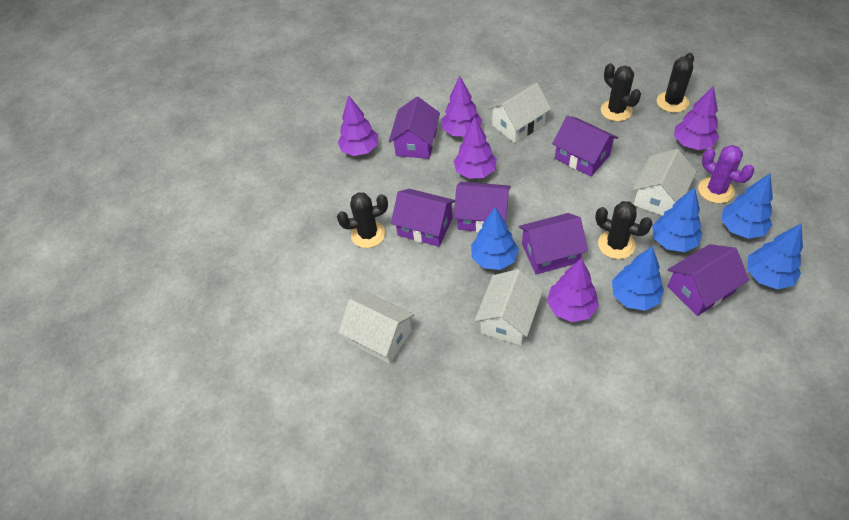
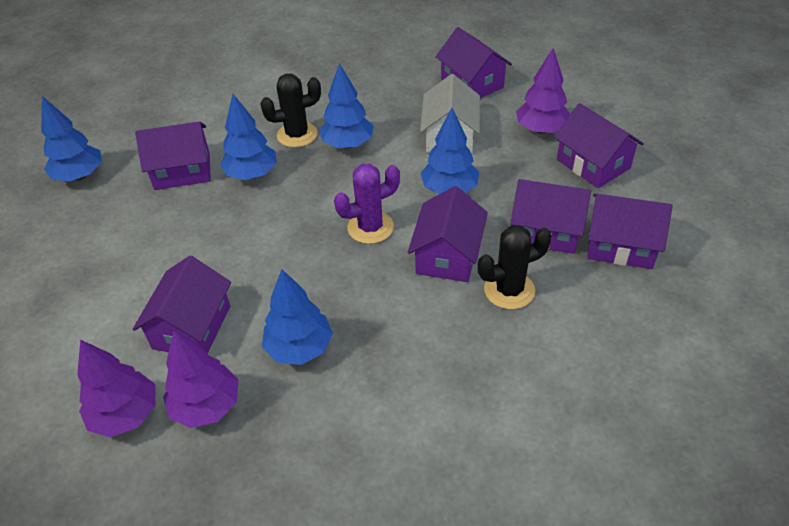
black cactus: 4 -> 2
purple house: 6 -> 7
purple tree: 5 -> 3
white house: 4 -> 1

